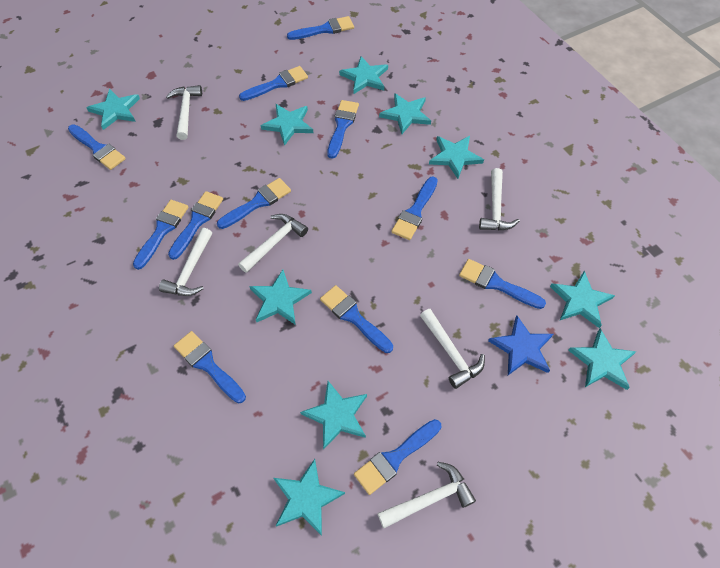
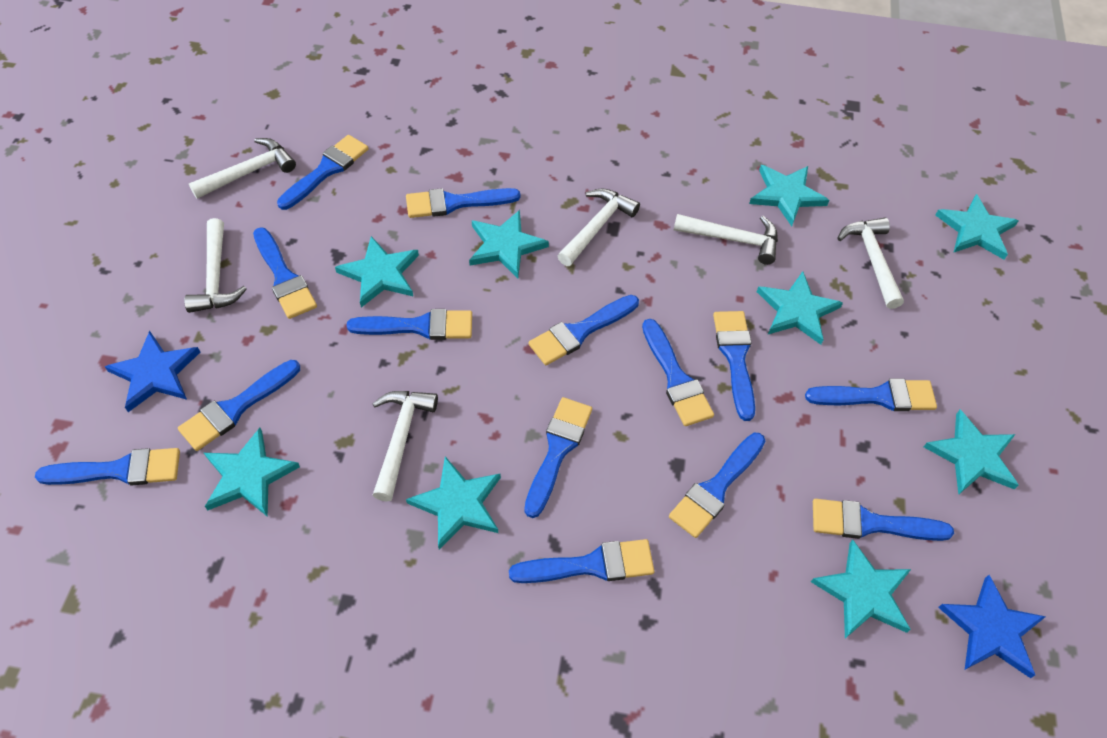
blue brush: 12 -> 14
blue star: 1 -> 2
turquoise star: 10 -> 9

